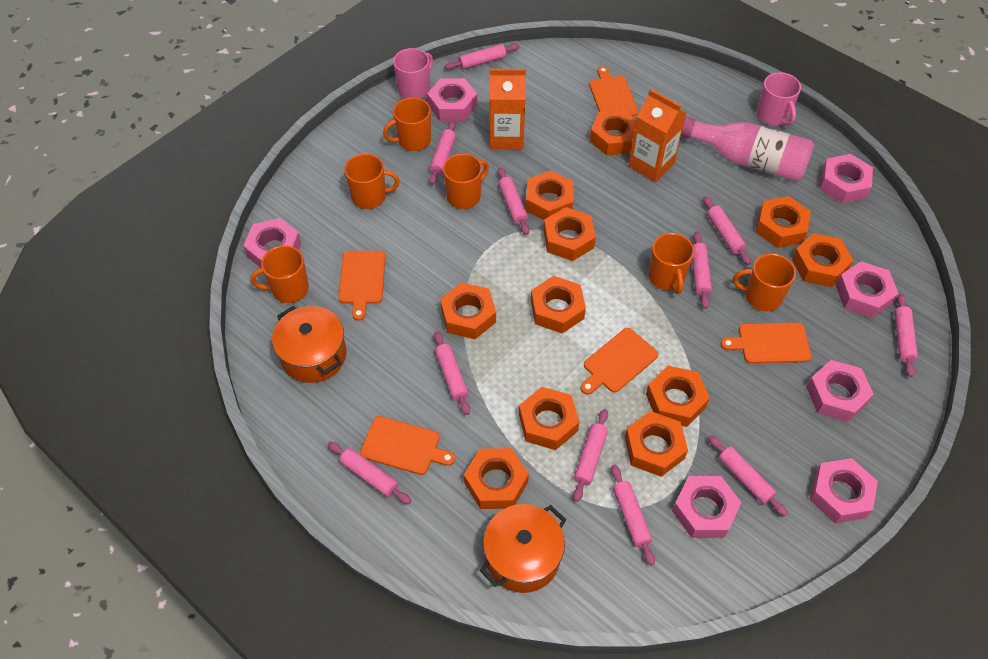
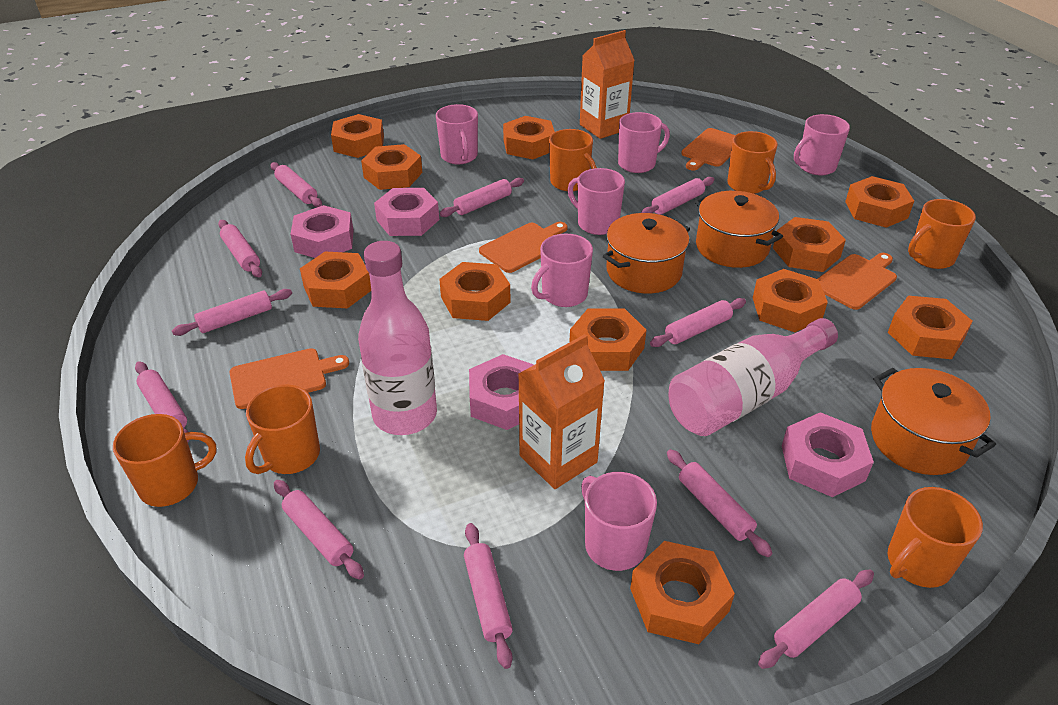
orange cutting board: 5 -> 4
orange pot: 2 -> 3
pink bottle: 1 -> 2
pink mug: 2 -> 6
pink nut: 7 -> 4

